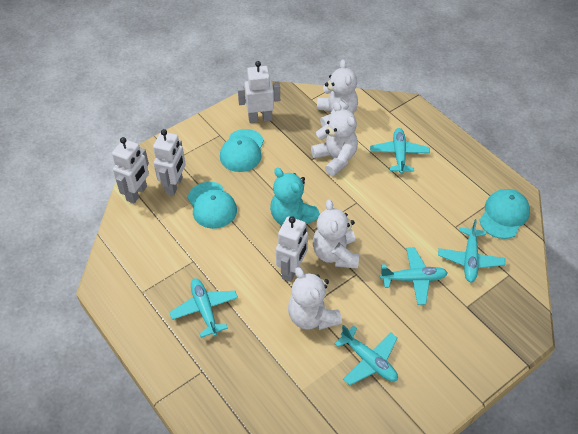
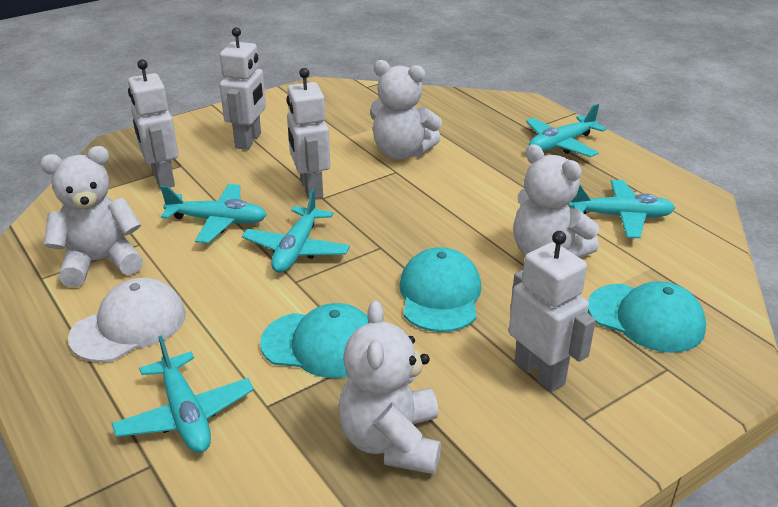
turquoise teddy bear: 1 -> 0
white cap: 0 -> 1

